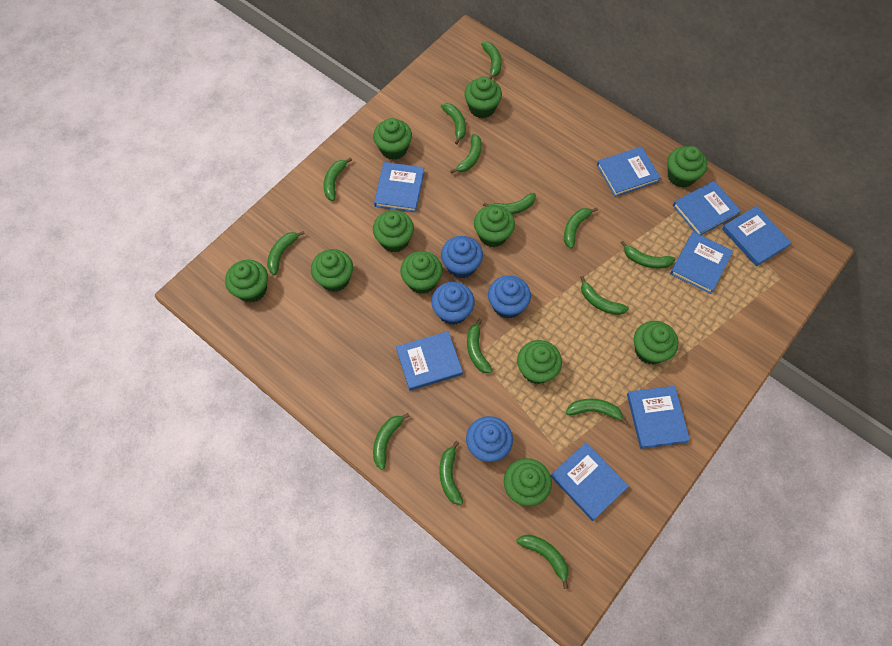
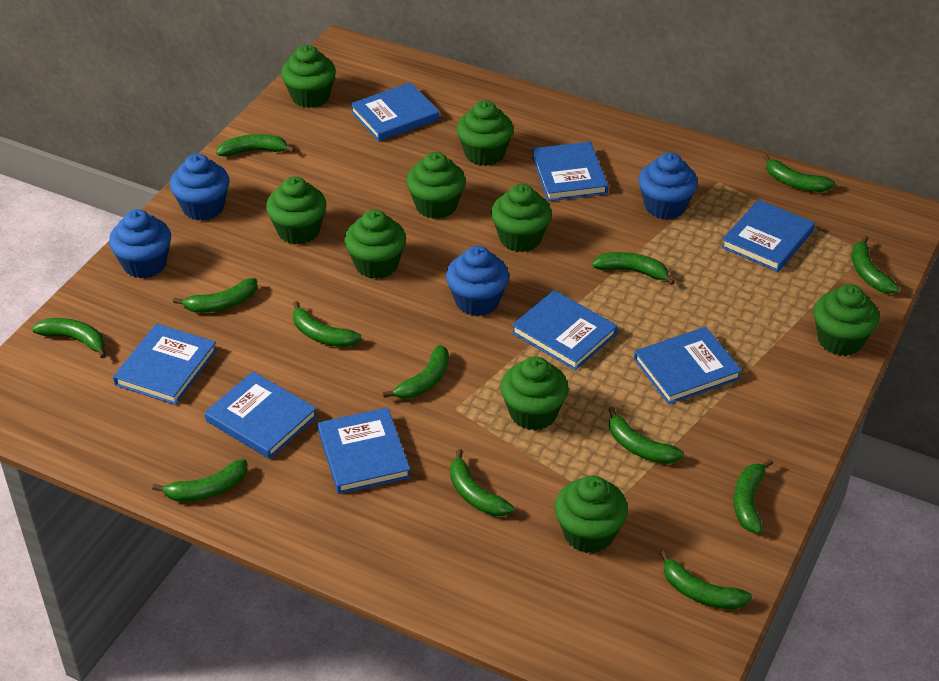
green banana: 14 -> 13
green cupcake: 11 -> 9

